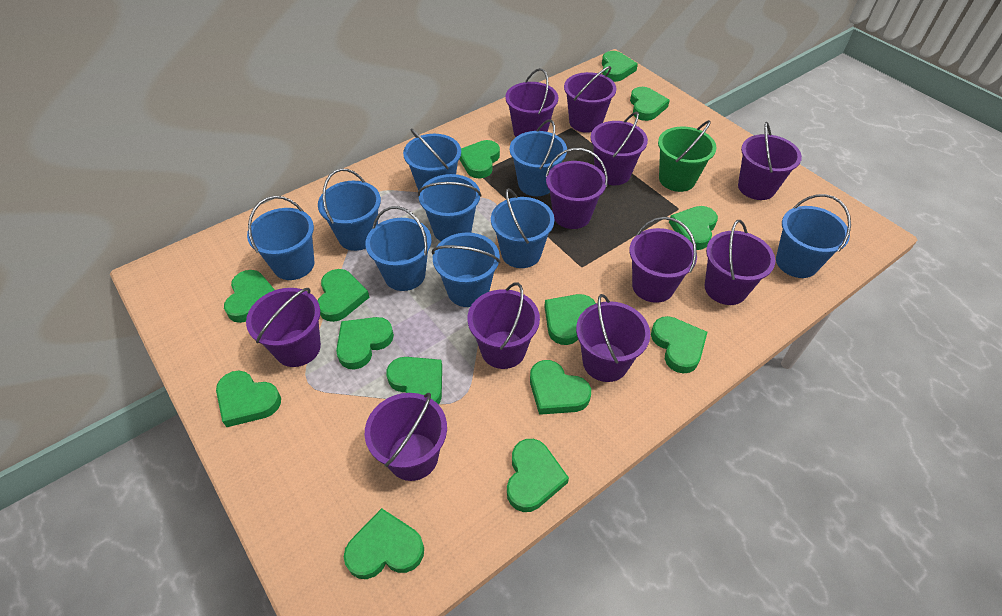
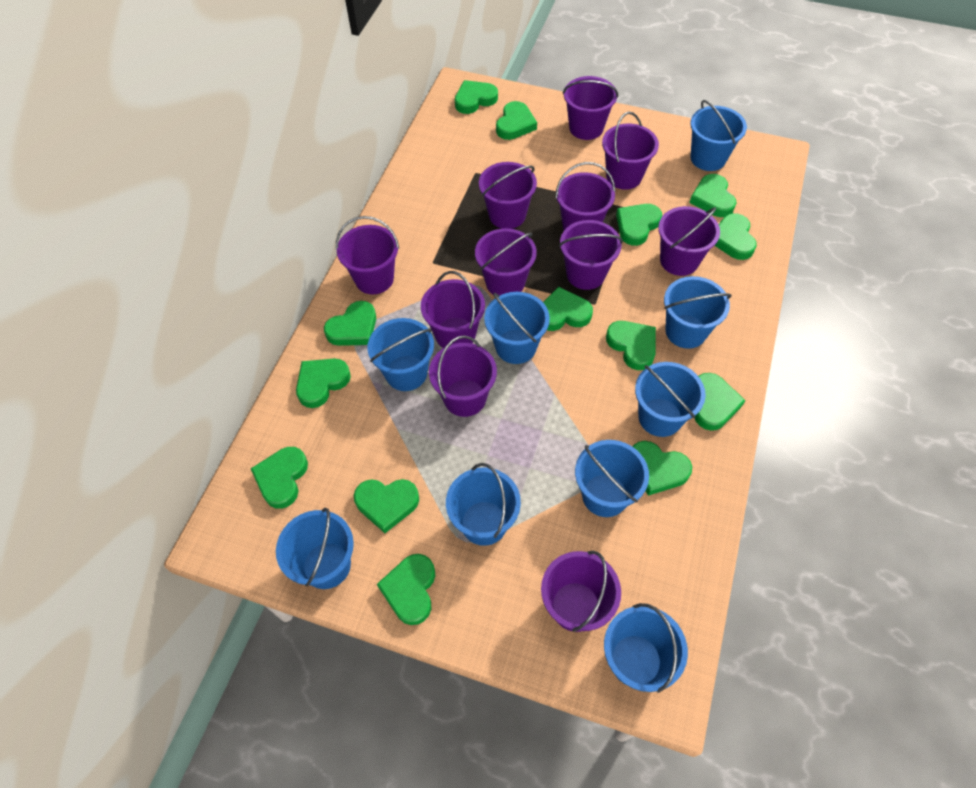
green bucket: 1 -> 0

